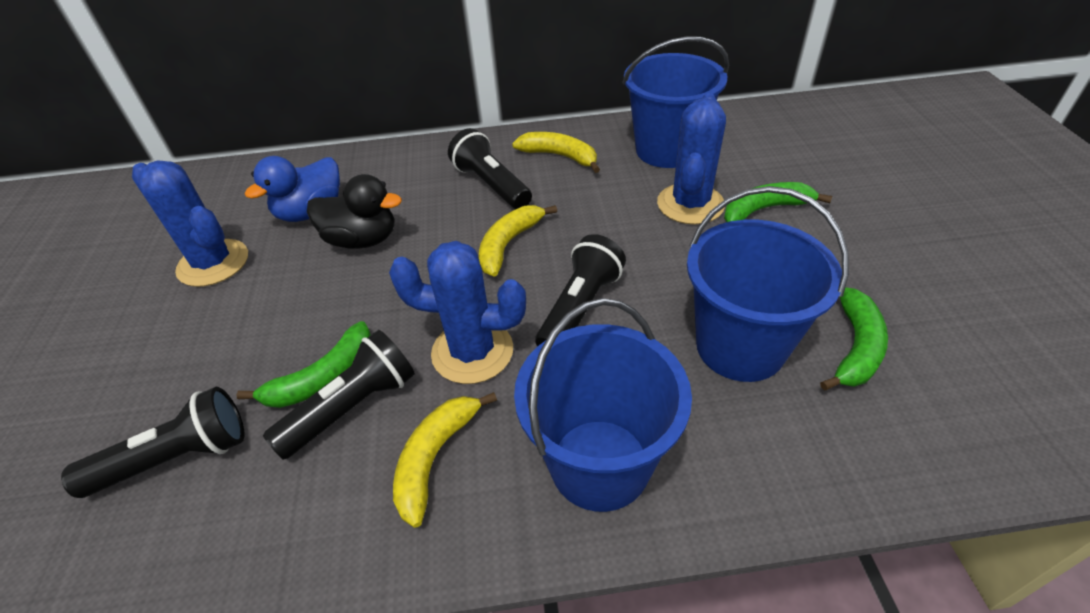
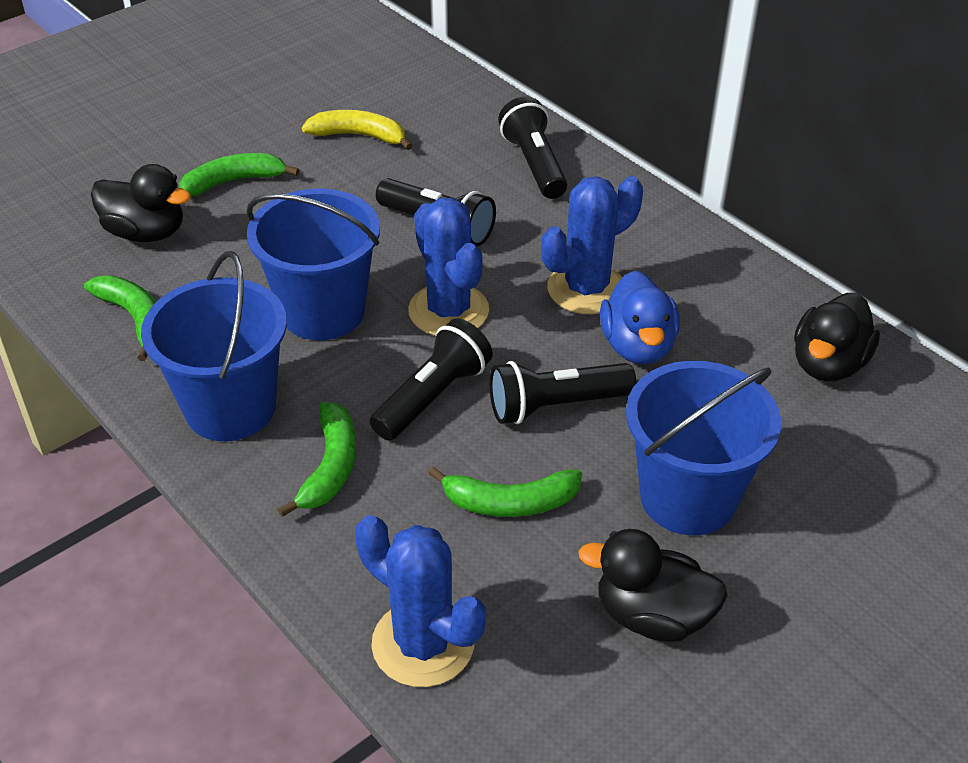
black duck: 1 -> 3
green banana: 3 -> 4
yellow banana: 3 -> 1

